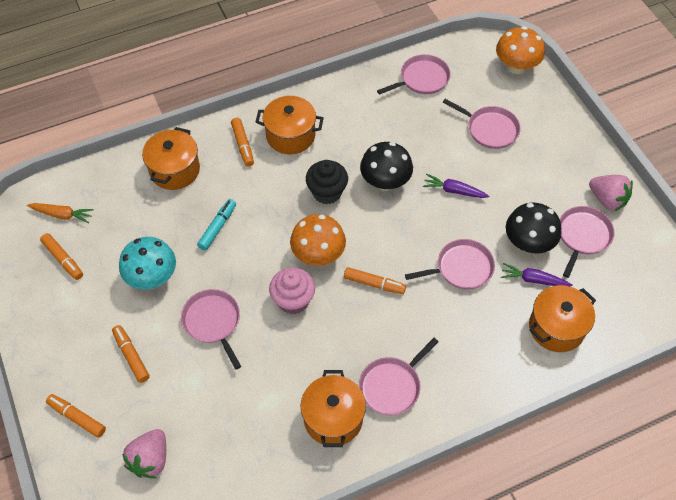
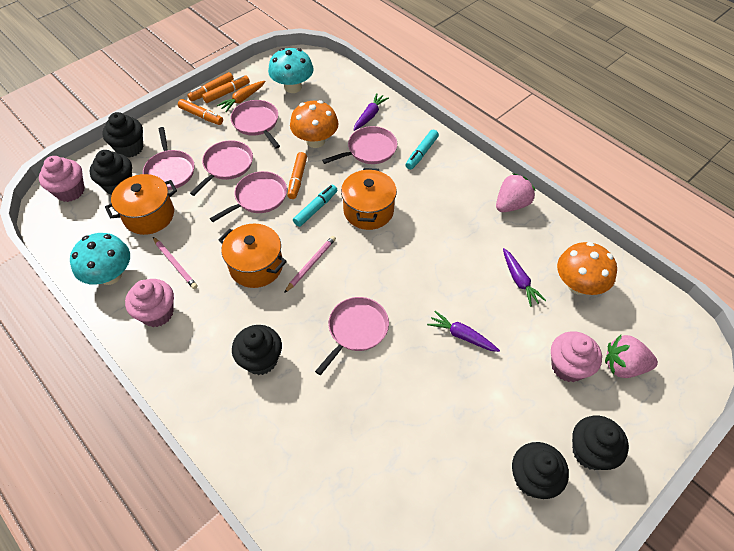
black cupcake: 1 -> 5
black mushroom: 2 -> 0
orange marker: 5 -> 4
orange pot: 4 -> 3
pink cupcake: 1 -> 3
pink pencil: 0 -> 2
purple carrot: 2 -> 3
turquoise marker: 1 -> 2
turquoise mushroom: 1 -> 2

